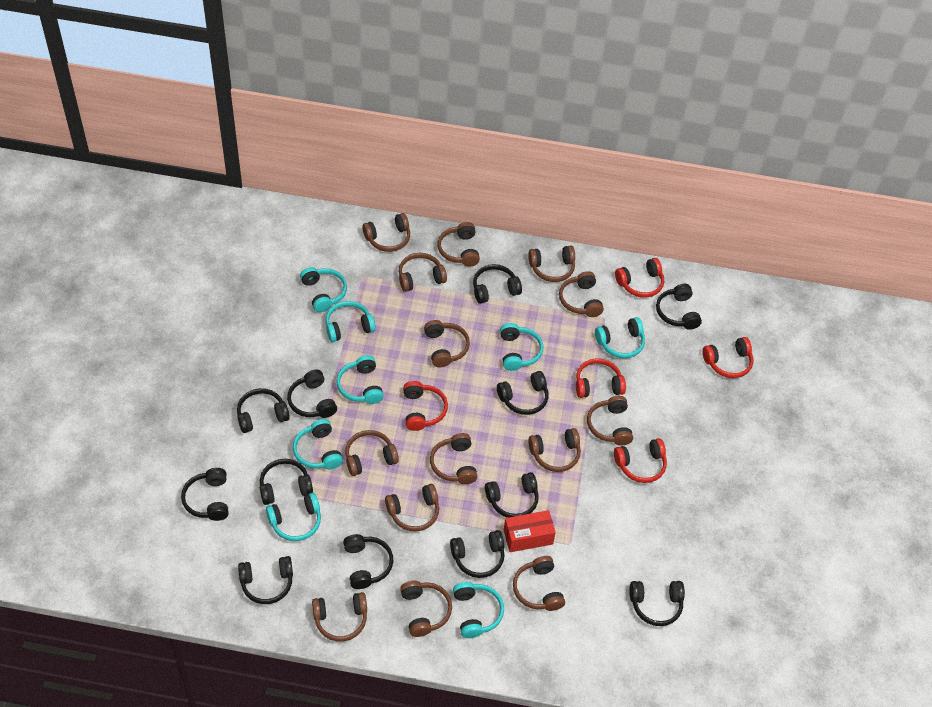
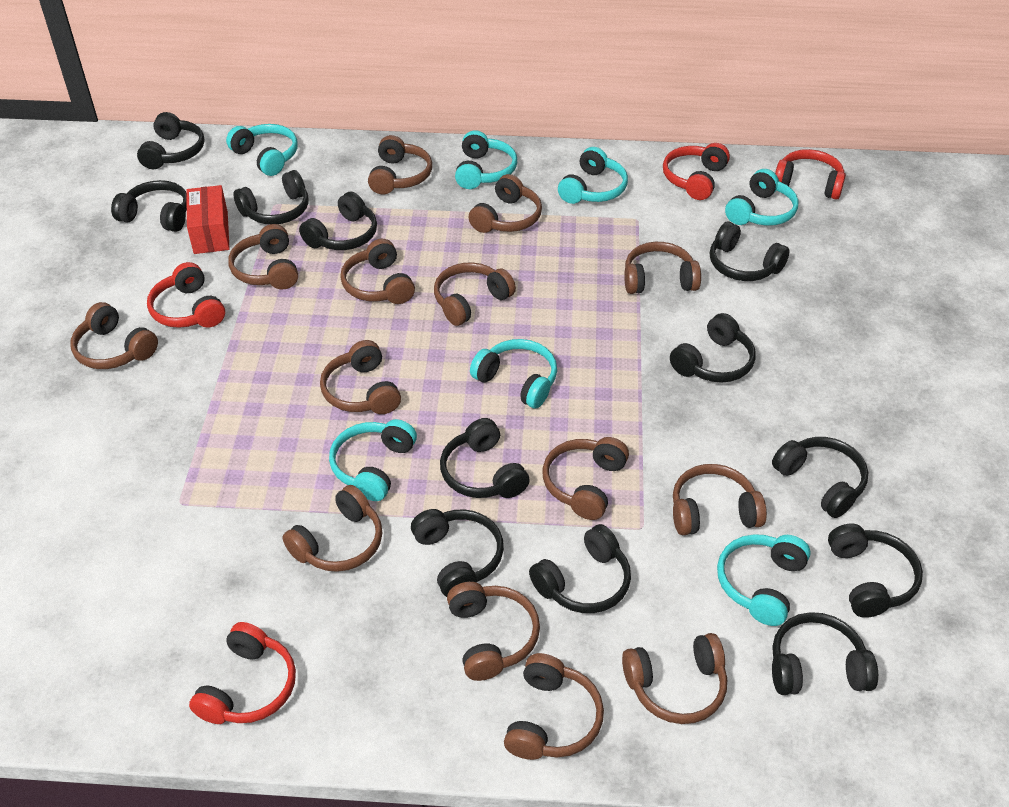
red headphones: 5 -> 4
turquoise headphones: 8 -> 7

